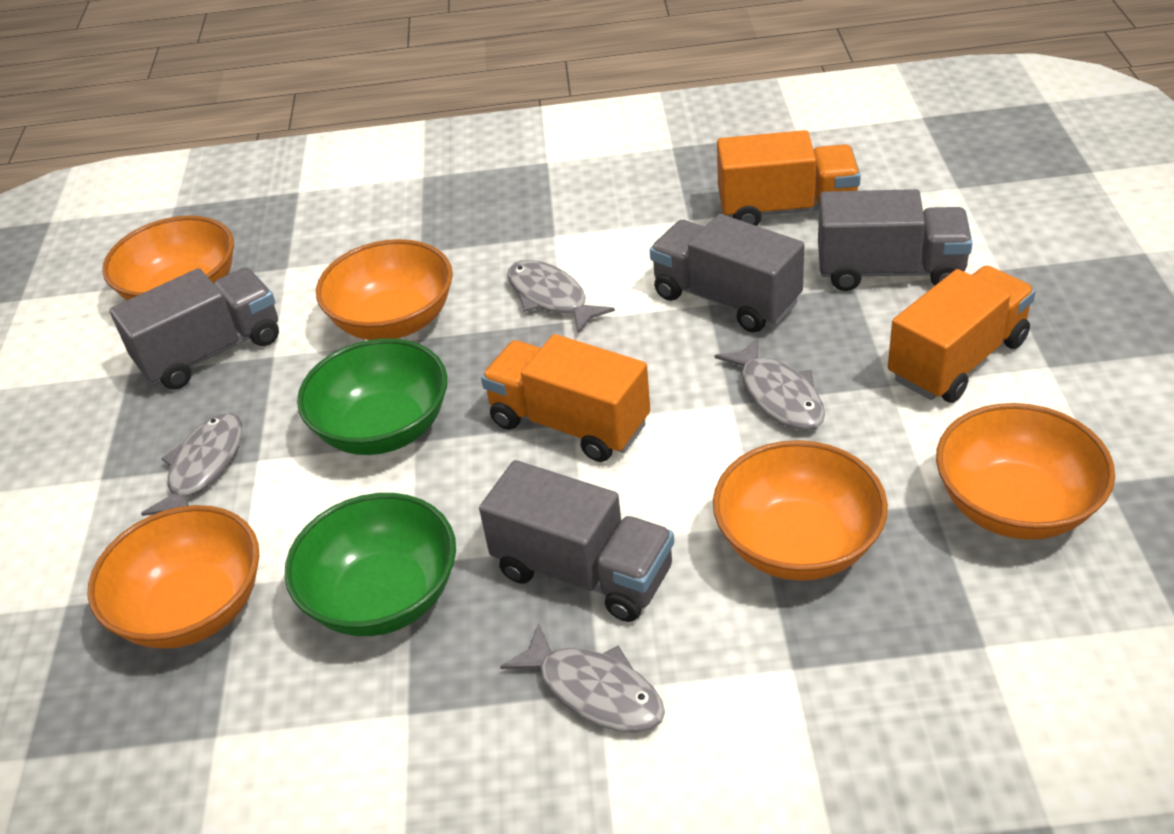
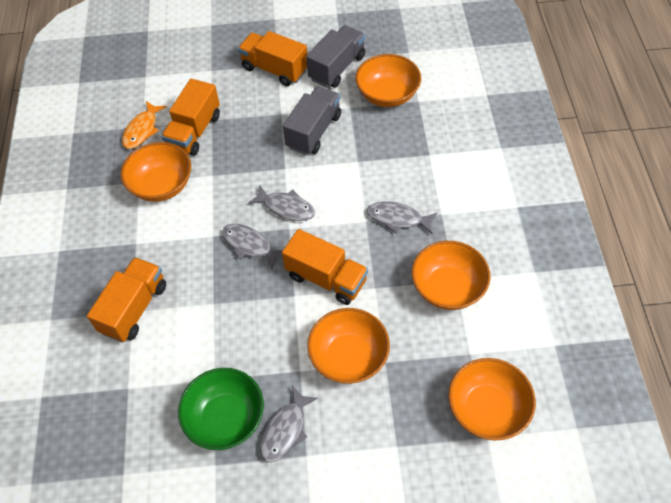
green bowl: 2 -> 1
grey truck: 4 -> 2
orange fish: 0 -> 1
orange truck: 3 -> 4

